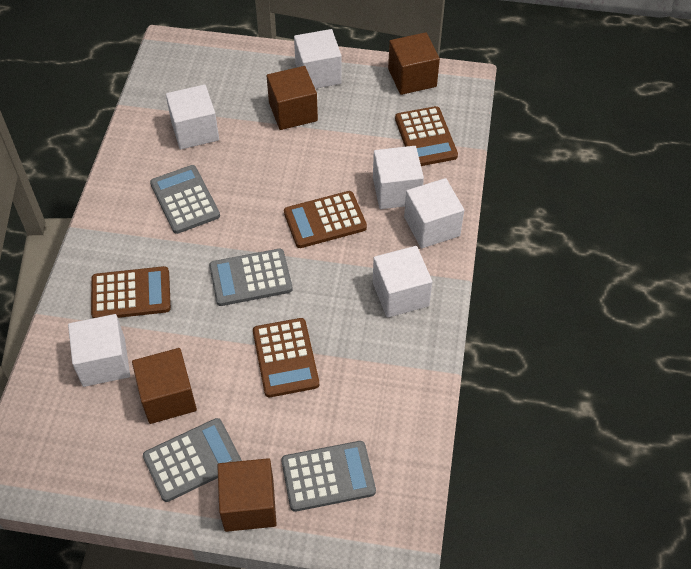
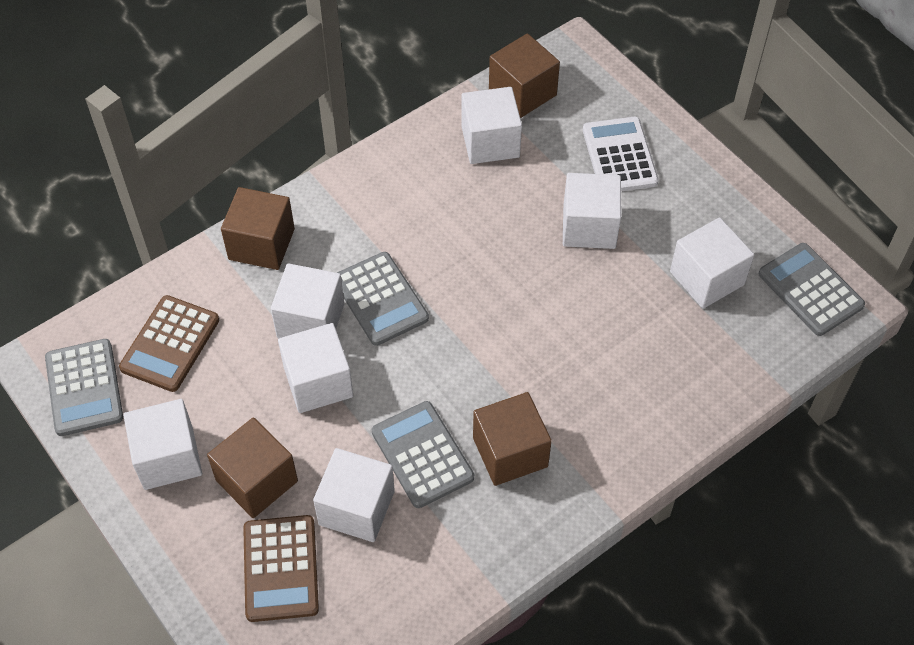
brown calculator: 4 -> 2
white calculator: 0 -> 1
white cube: 6 -> 7

